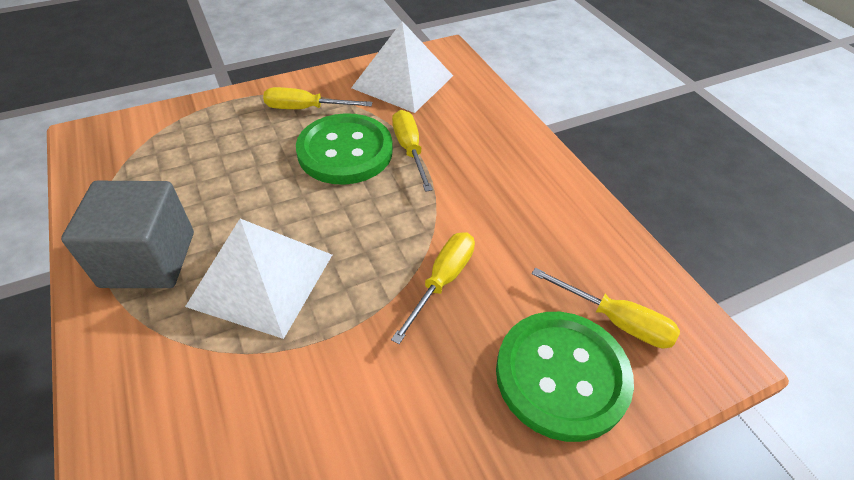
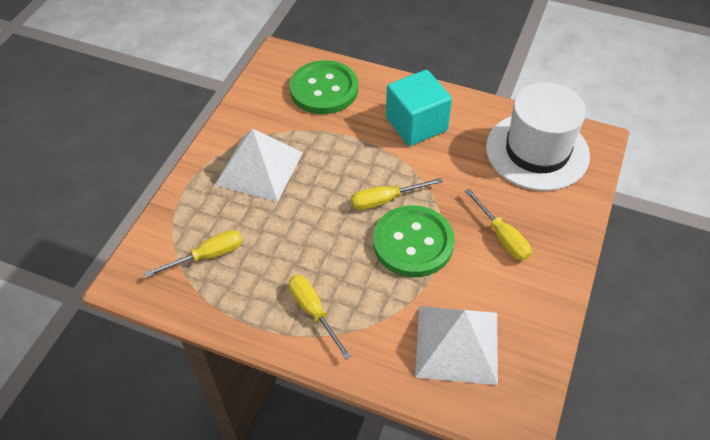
grey cube: 1 -> 0
turquoise cube: 0 -> 1
white hat: 0 -> 1

